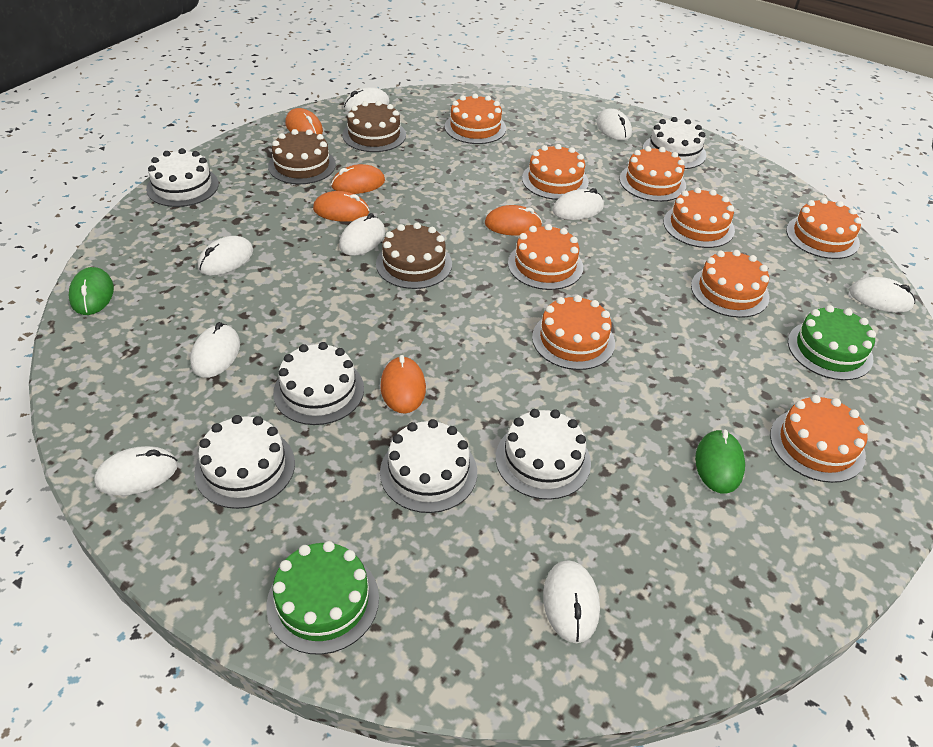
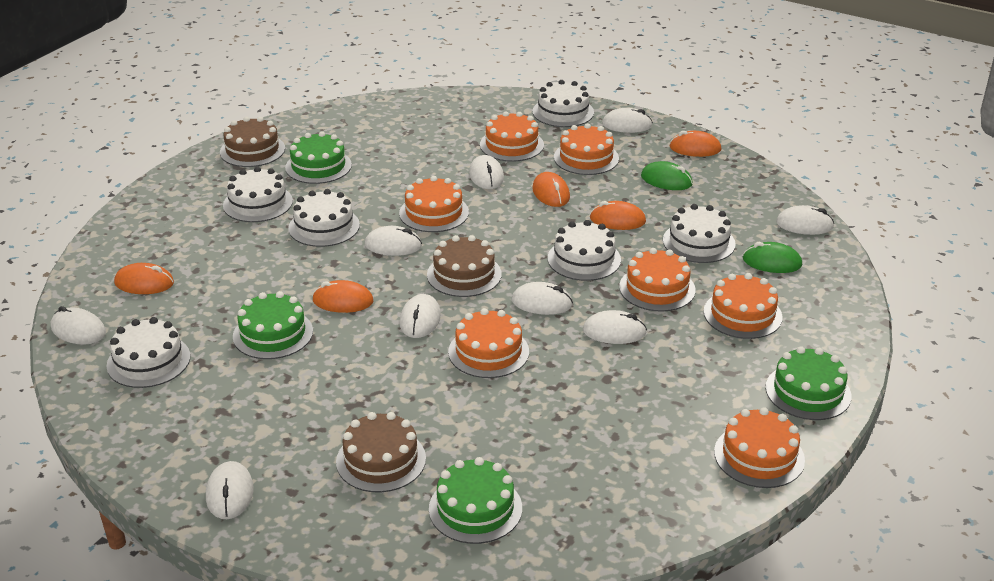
green cake: 2 -> 4
orange cake: 9 -> 7

